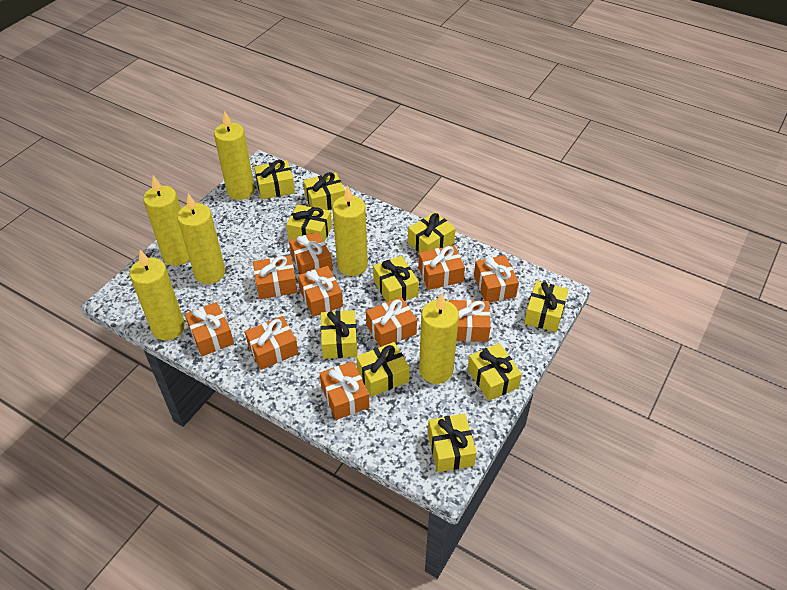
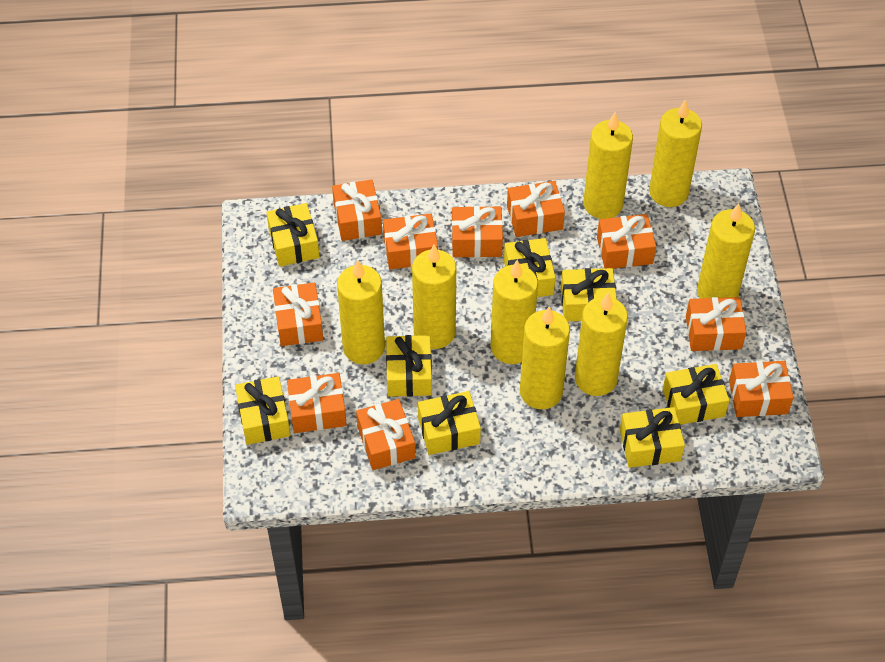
yellow candle: 6 -> 8
yellow gift: 10 -> 8

